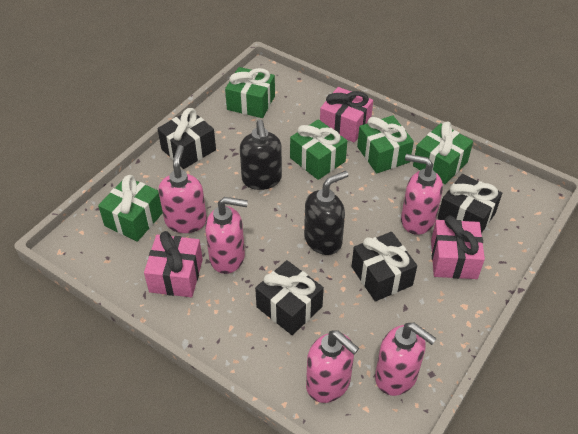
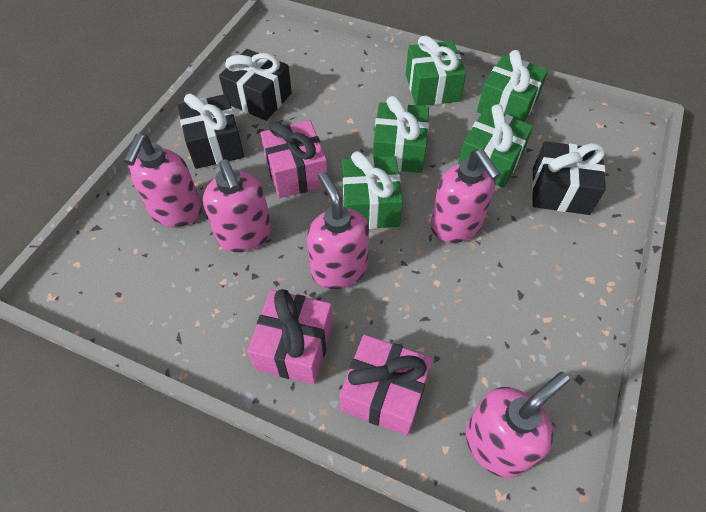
black gift: 4 -> 3
black soap dispenser: 2 -> 0

